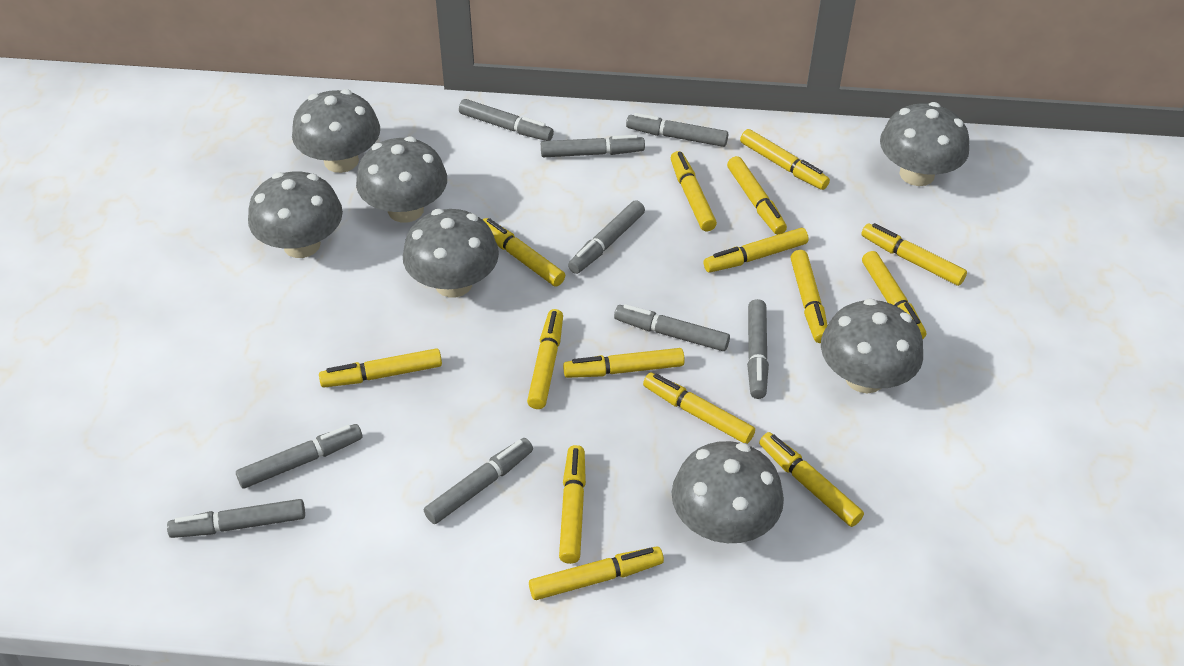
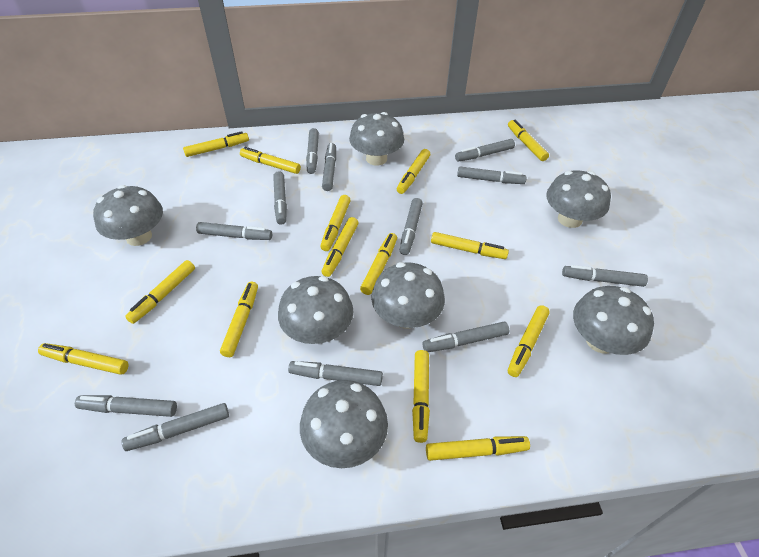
grey marker: 9 -> 12
yellow marker: 15 -> 14

